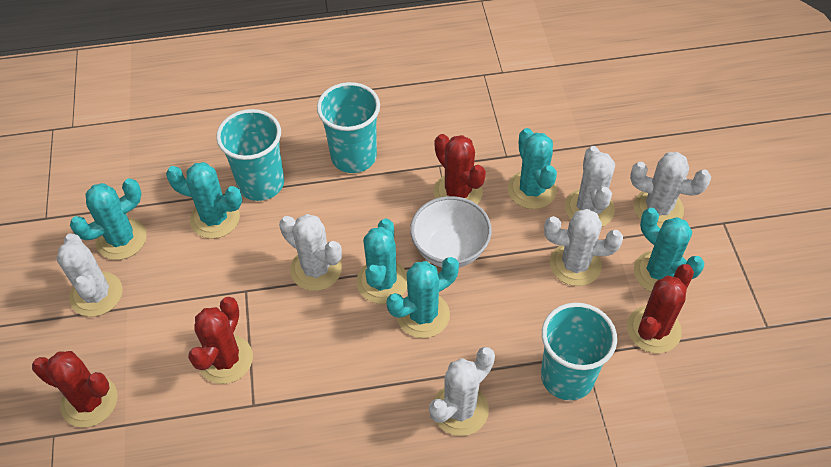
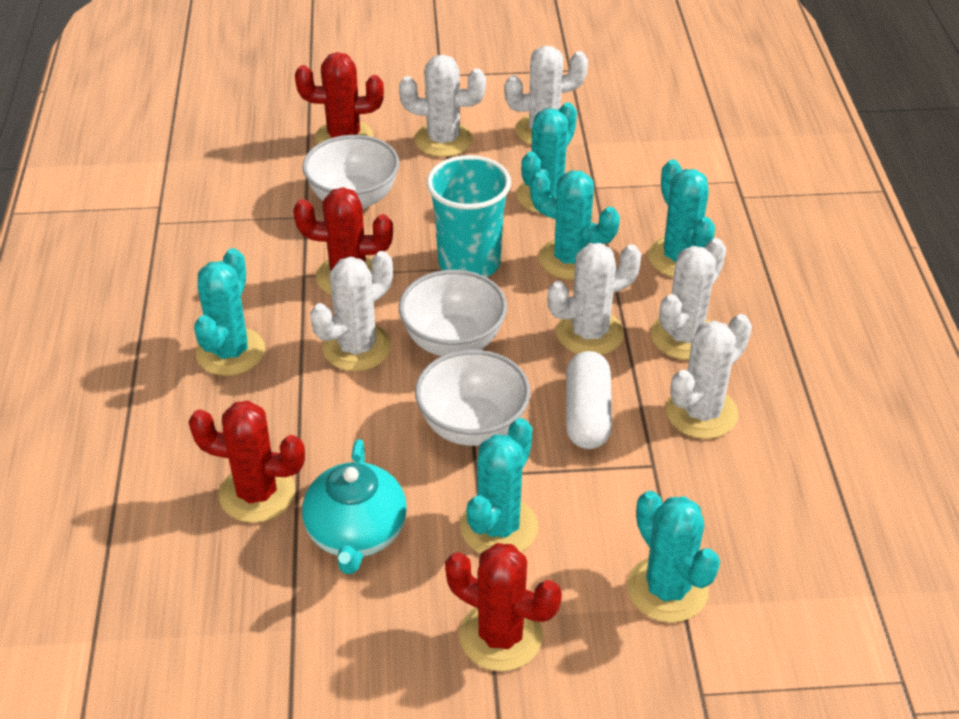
turquoise cup: 3 -> 1
turquoise teapot: 0 -> 1
white bowl: 1 -> 3
white capsule: 0 -> 1

